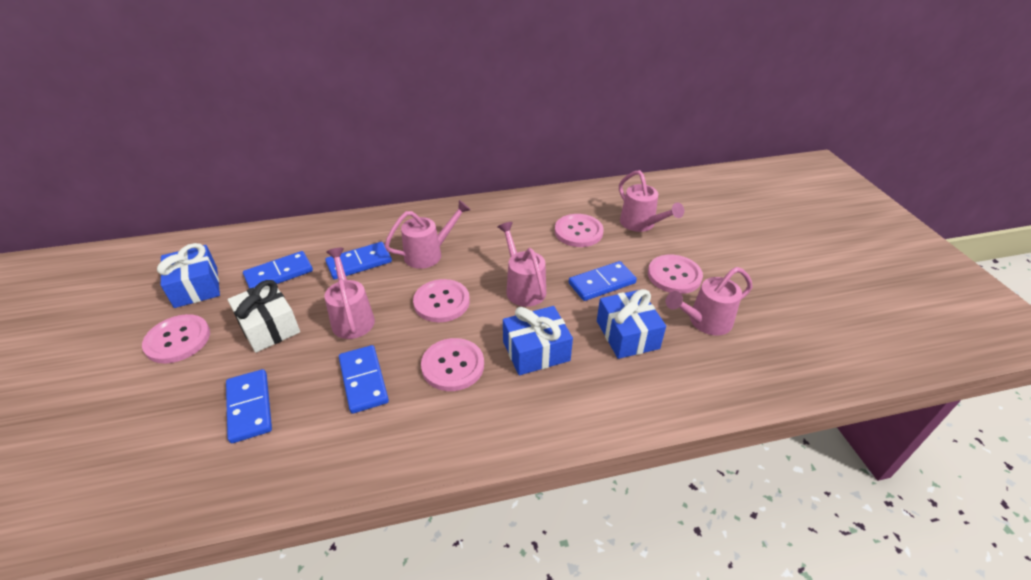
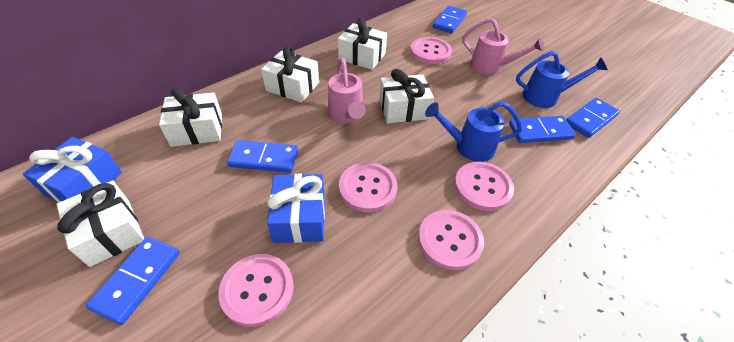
blue gift: 3 -> 2
blue watering can: 0 -> 2
pink watering can: 5 -> 2
white gift: 1 -> 5

